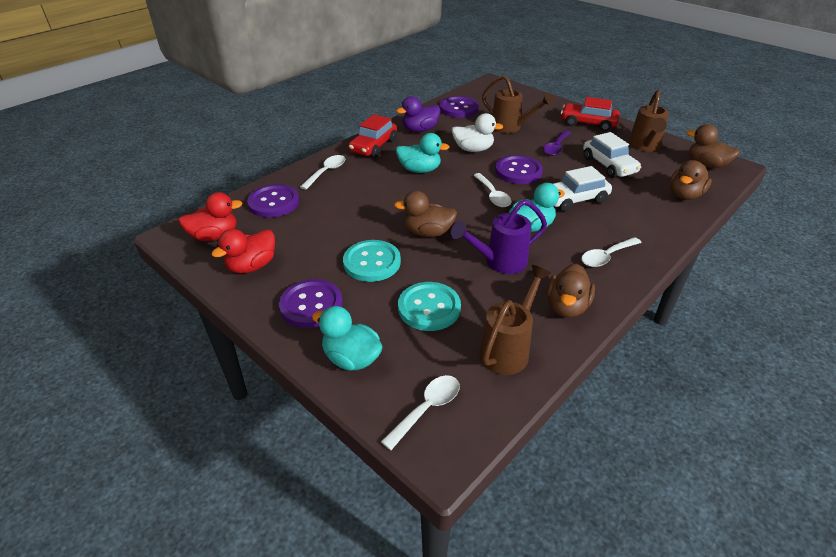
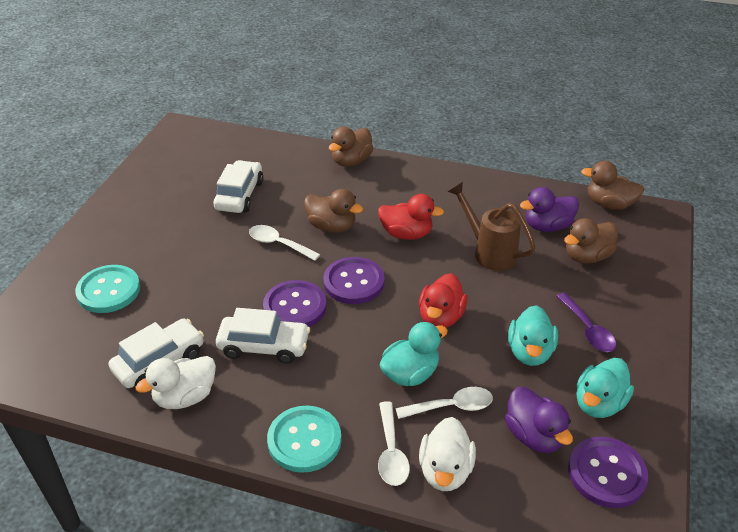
brown watering can: 3 -> 1
purple button: 4 -> 3
purple duck: 1 -> 2
purple watering can: 1 -> 0
red car: 2 -> 0
white car: 2 -> 3
white duck: 1 -> 2
white spoon: 4 -> 3

